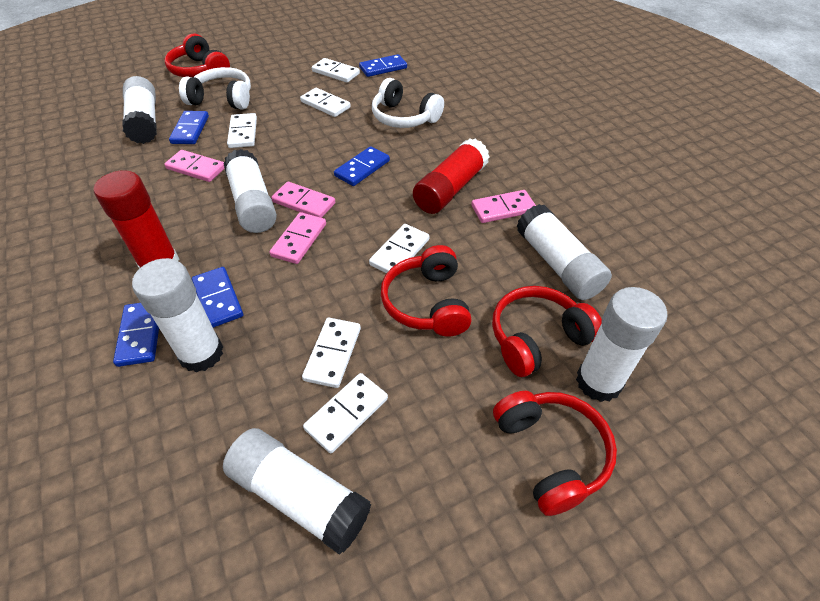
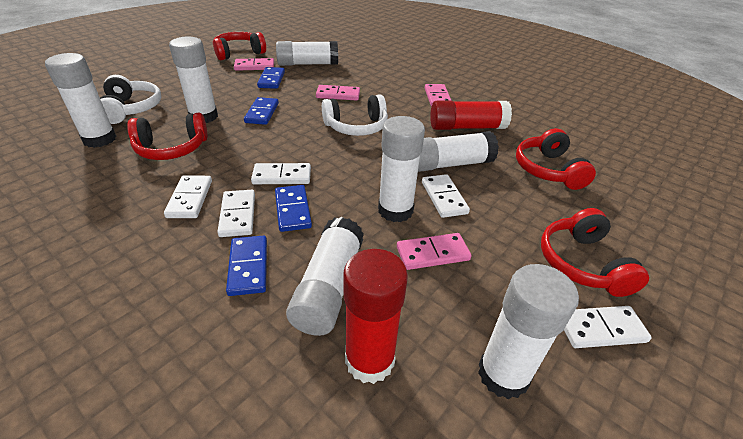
blue domino: 5 -> 4
white domino: 6 -> 5
white glue stick: 6 -> 7

